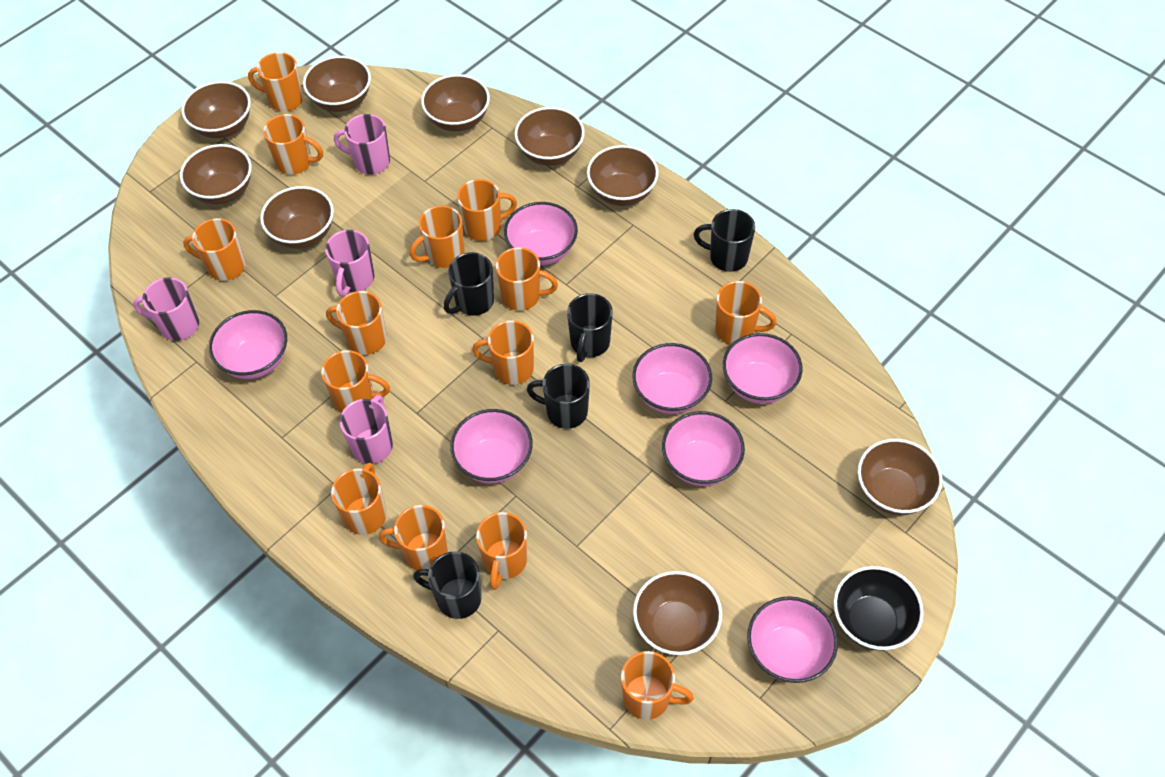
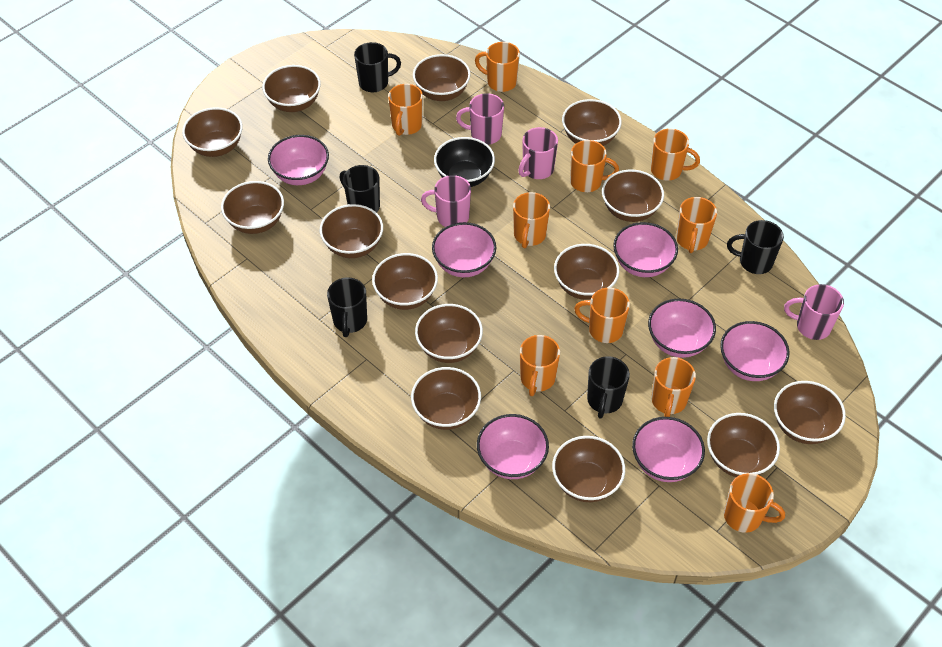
brown bowl: 9 -> 14
orange mug: 14 -> 10

